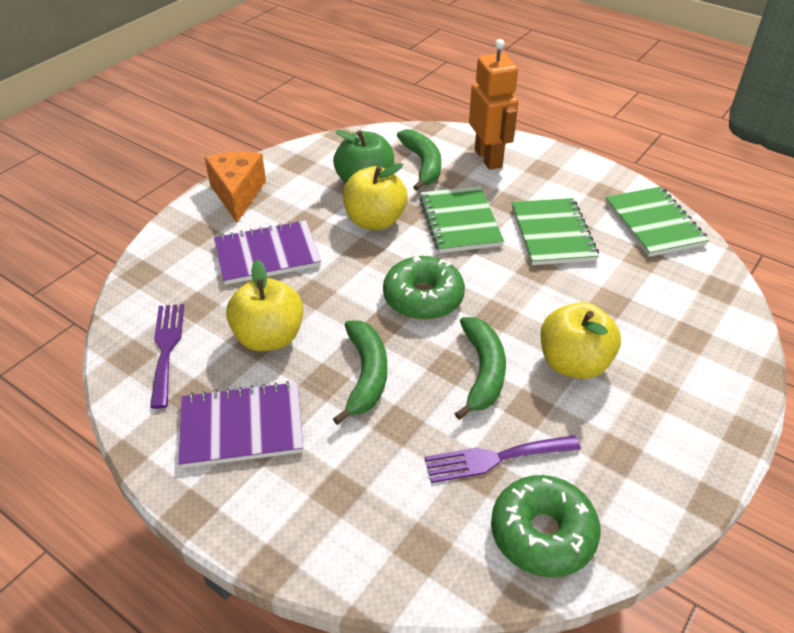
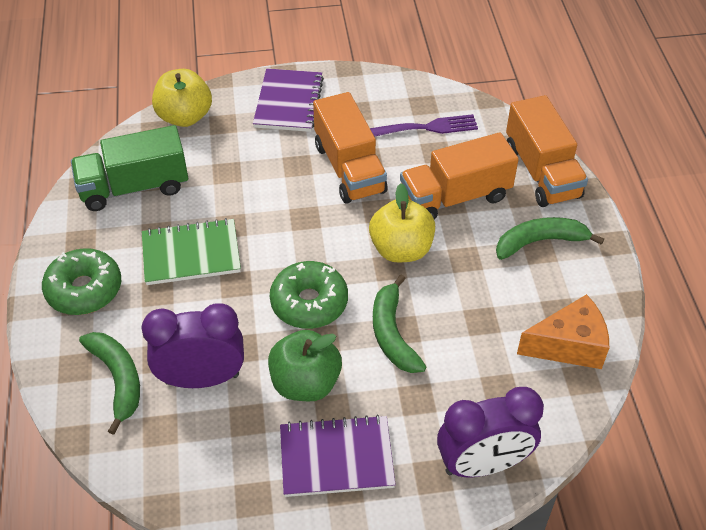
green notebook: 3 -> 1
green truck: 0 -> 1
orange robot: 1 -> 0
orange truck: 0 -> 3
purple clock: 0 -> 2
purple fork: 2 -> 1
yellow apple: 3 -> 2

